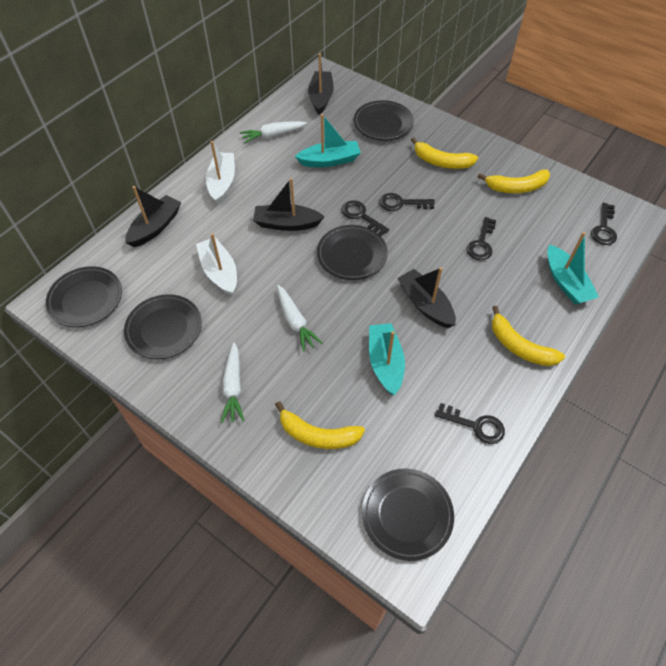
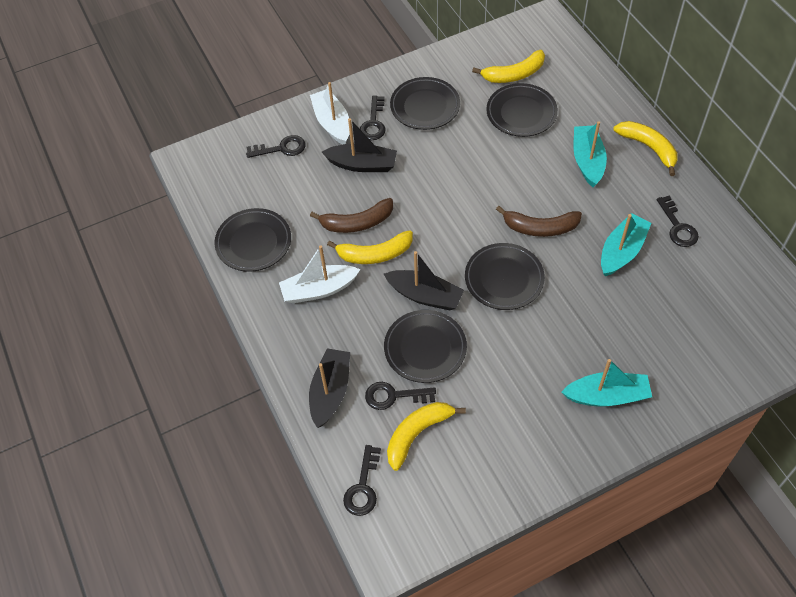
black boat: 4 -> 3
brown banana: 0 -> 2
white carrot: 3 -> 0

